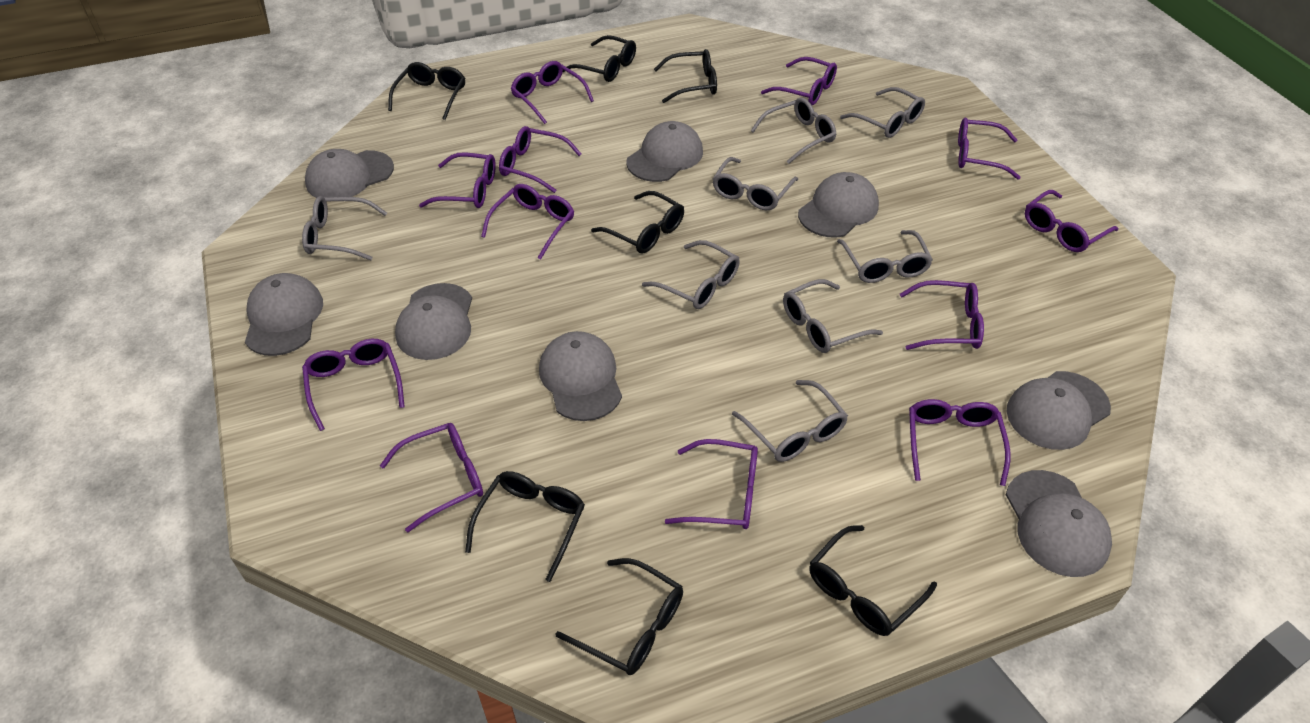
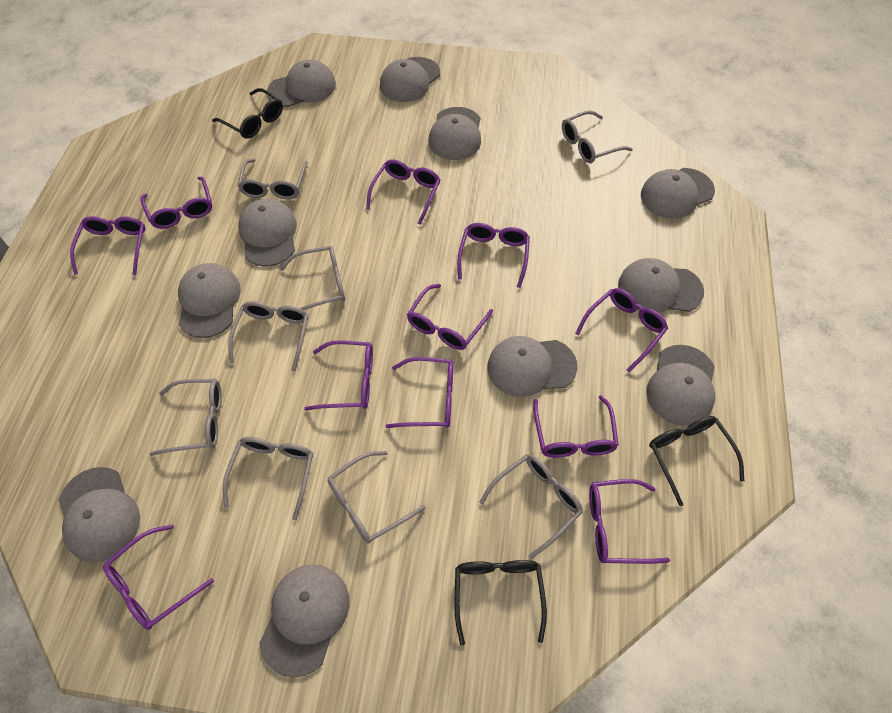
black glasses: 7 -> 3
grey cap: 8 -> 11
purple glasses: 12 -> 11

